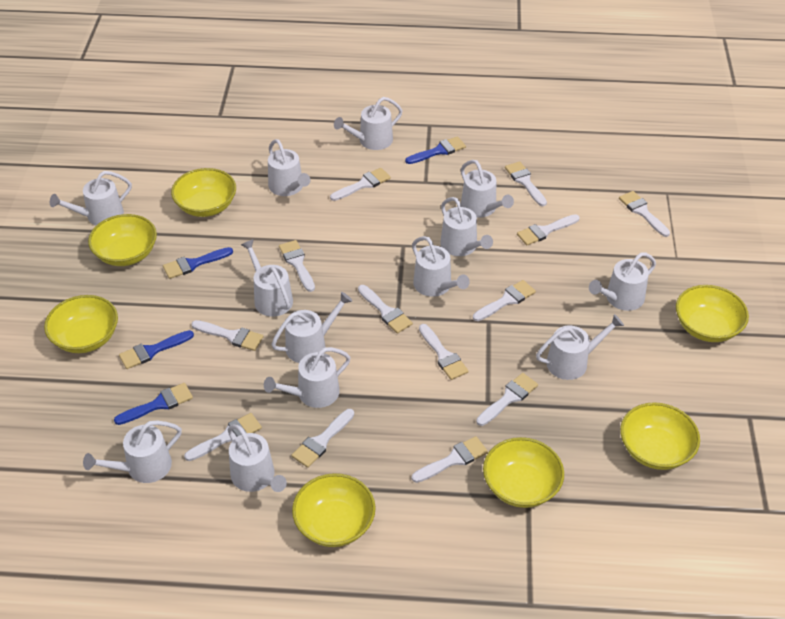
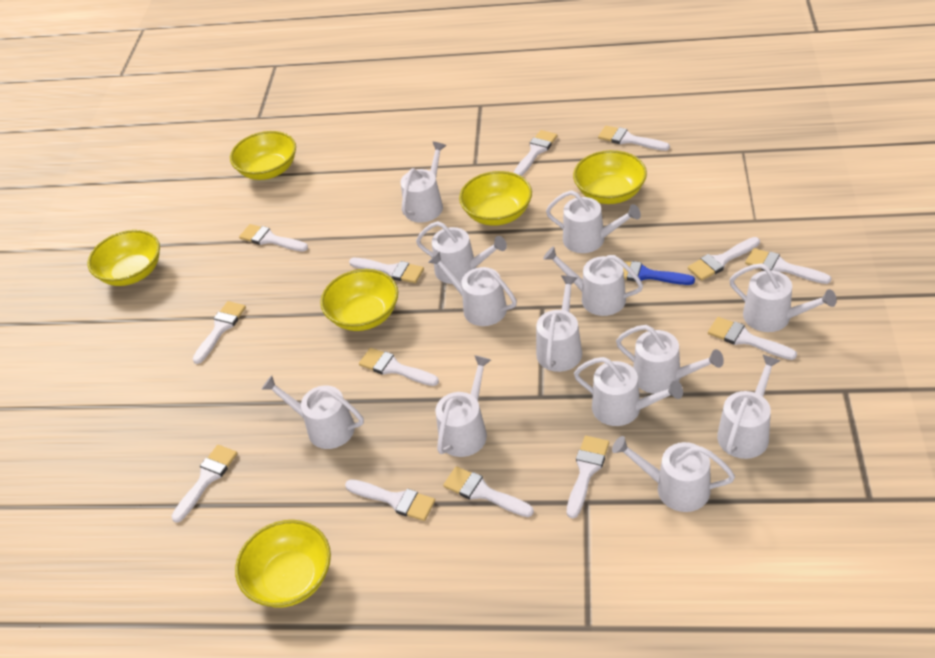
blue brush: 4 -> 1
yellow bowl: 7 -> 6

